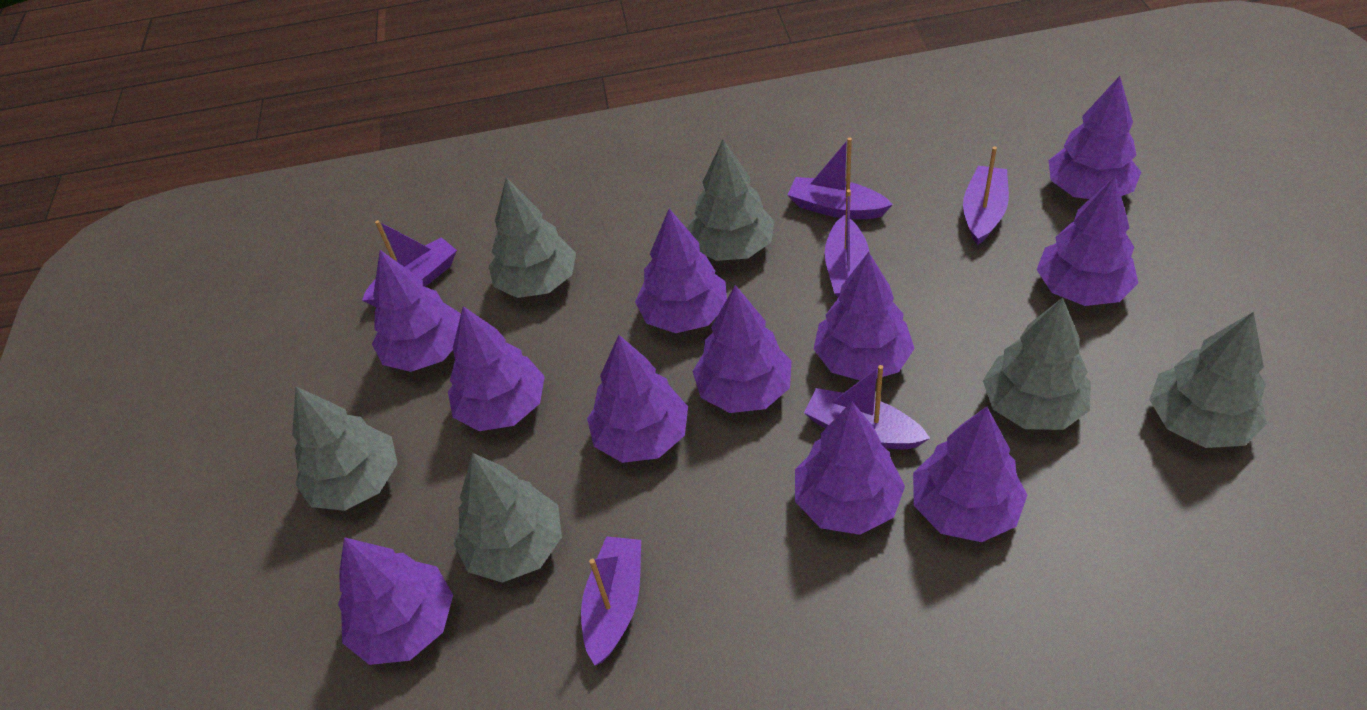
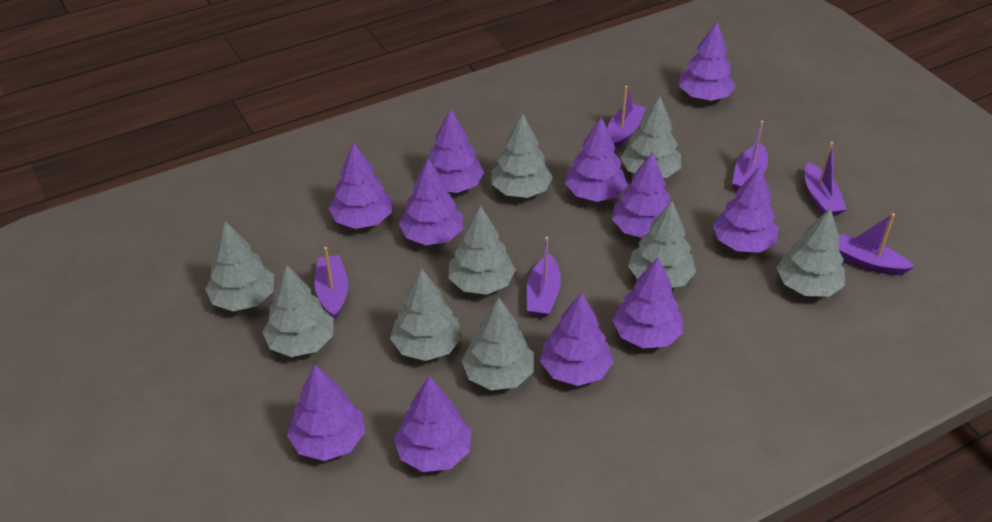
grey tree: 6 -> 9

